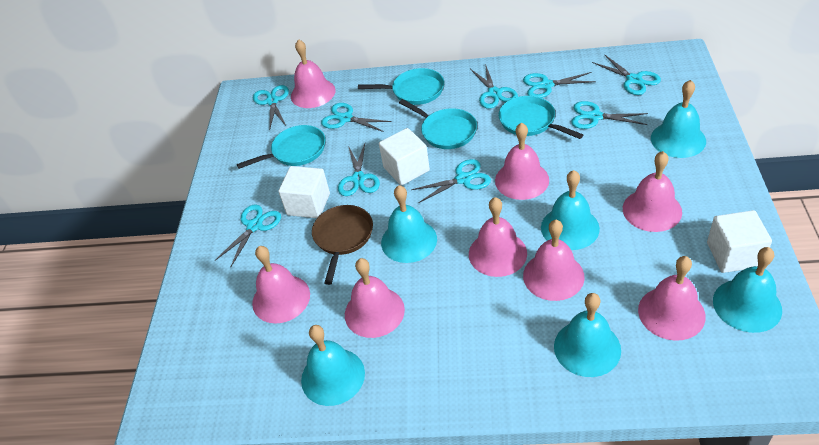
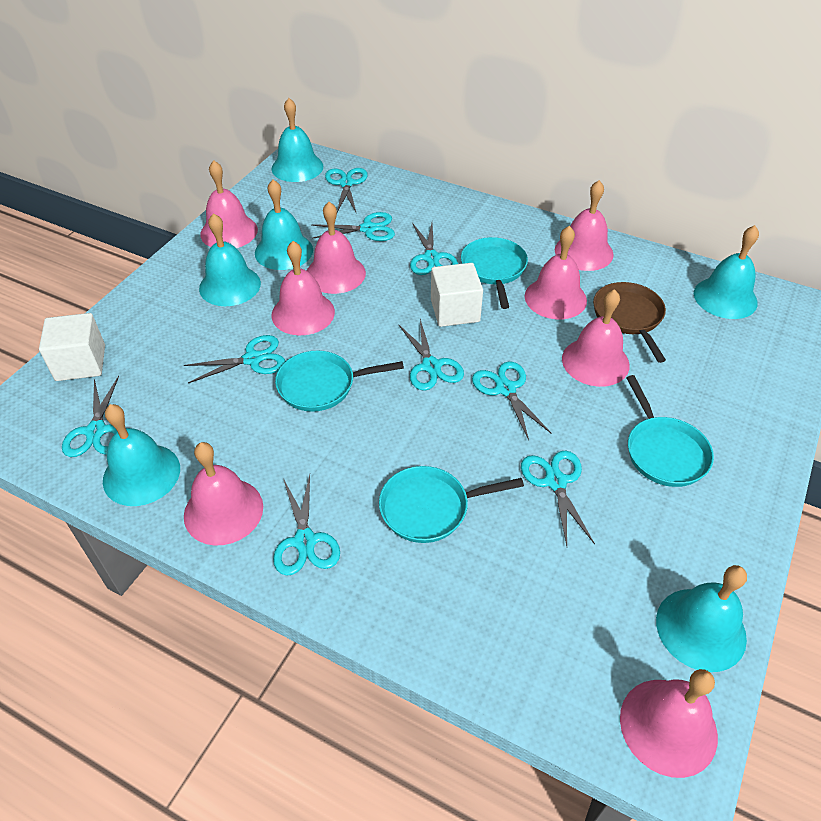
white cube: 3 -> 2

